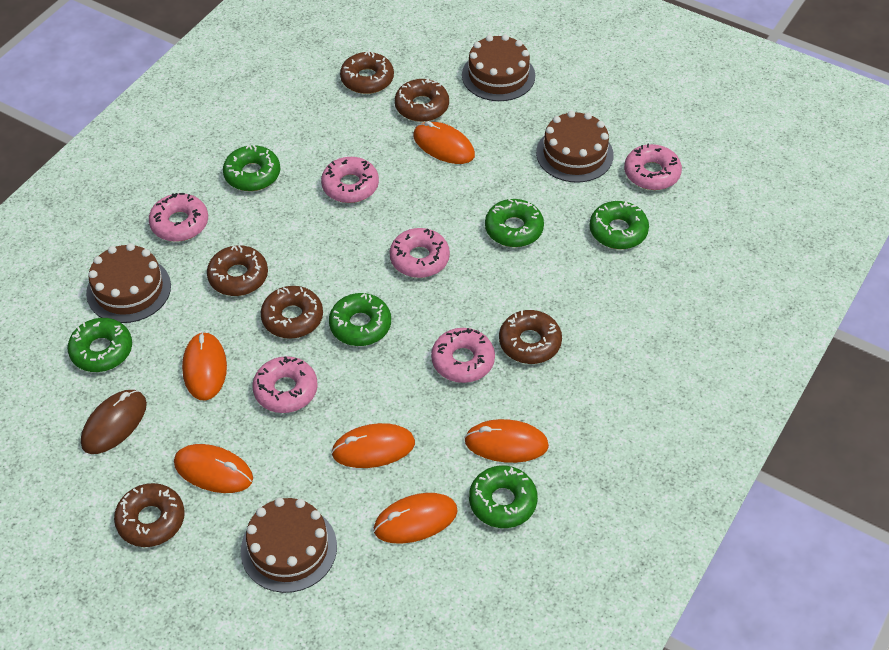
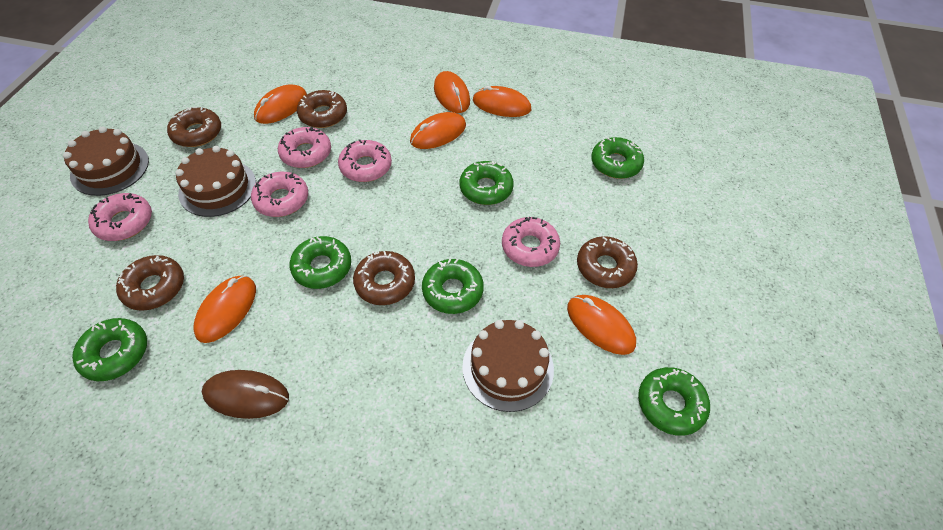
brown cake: 4 -> 3
brown donut: 6 -> 5
pink donut: 6 -> 5

